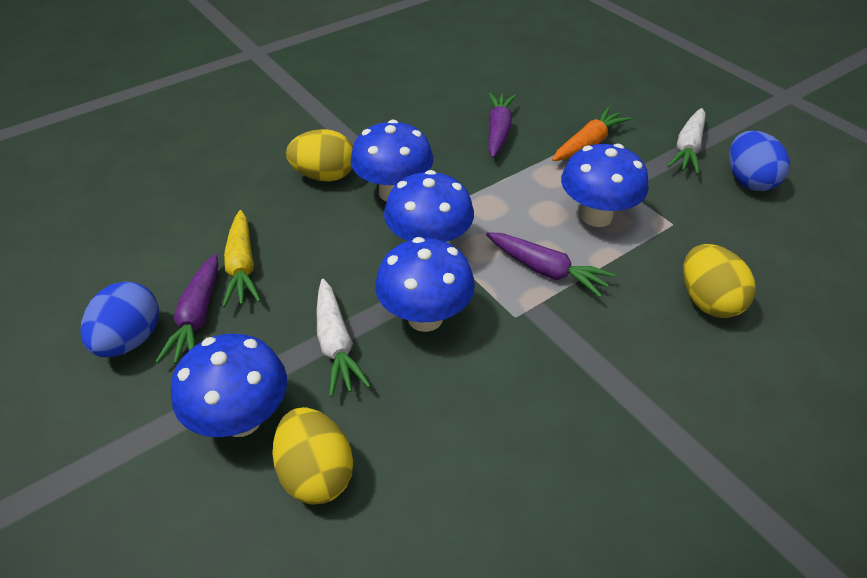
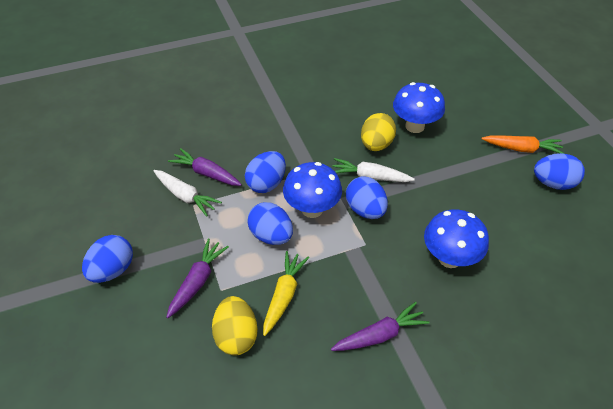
blue egg: 2 -> 5
blue mushroom: 5 -> 3
yellow egg: 3 -> 2

